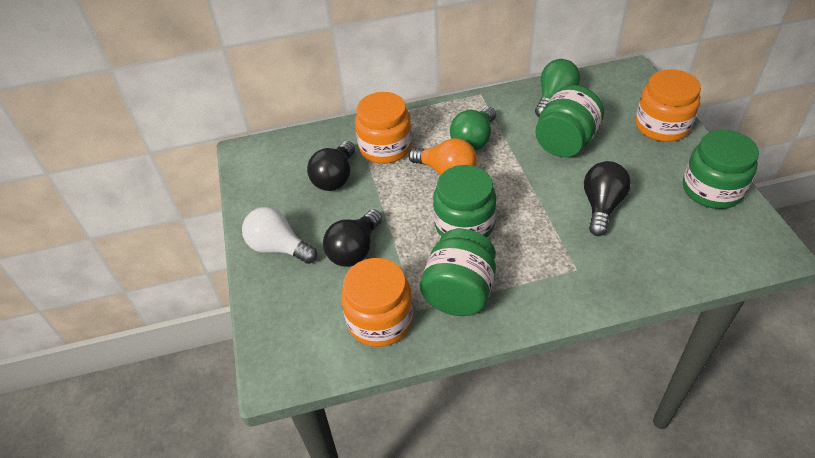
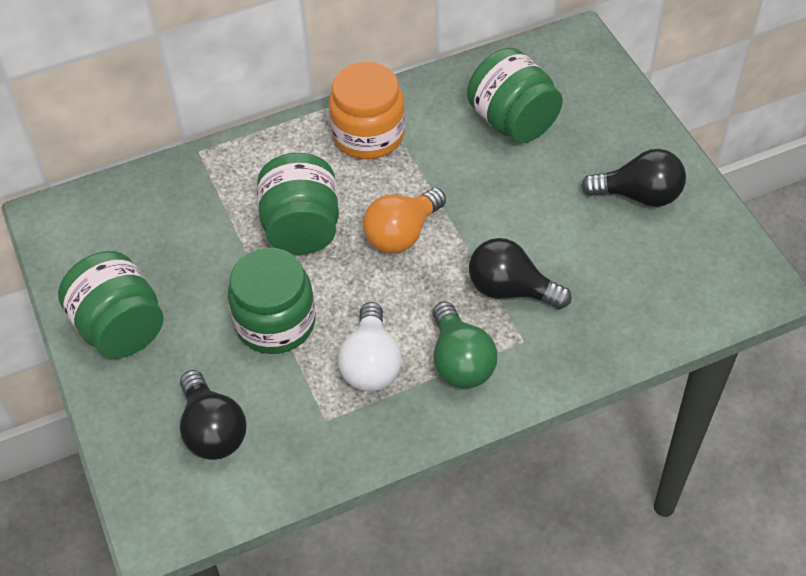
green light bulb: 2 -> 1
orange jar: 3 -> 1

